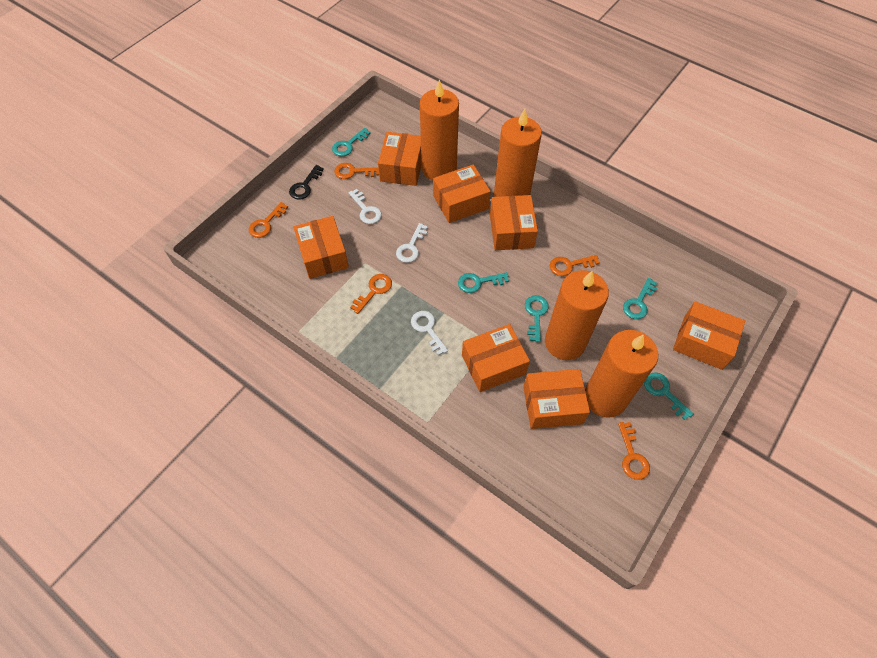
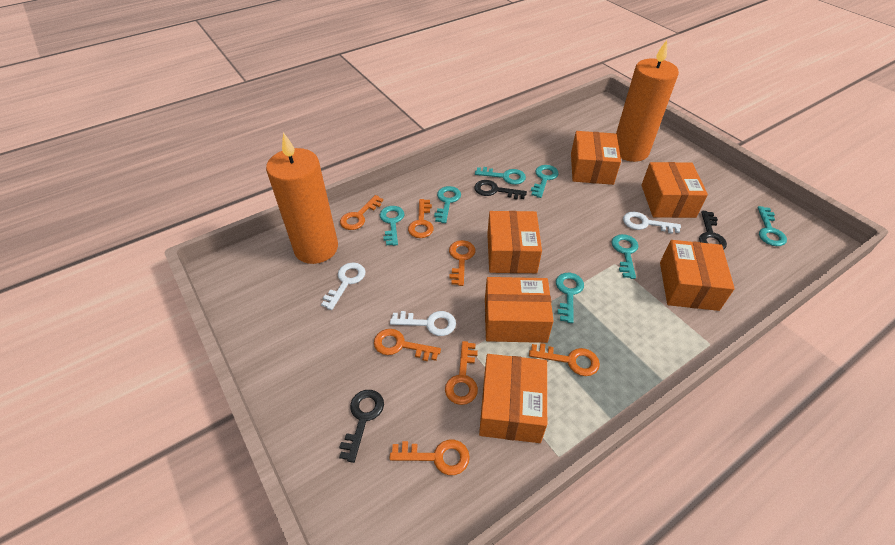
black key: 1 -> 3
orange box: 7 -> 6
orange candle: 4 -> 2
orange key: 5 -> 7
turquoise key: 5 -> 7

